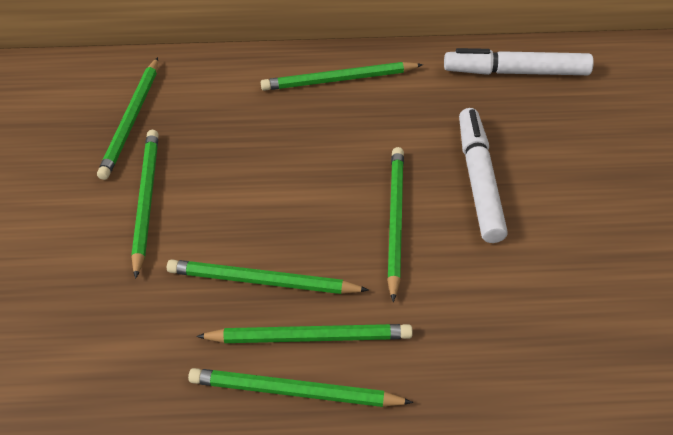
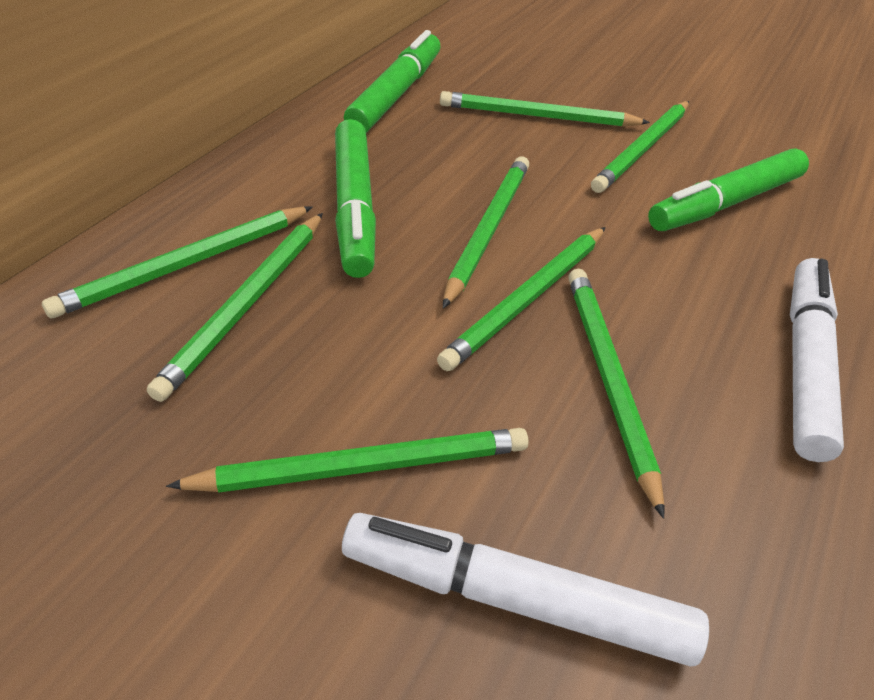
green marker: 0 -> 3
green pencil: 7 -> 8

